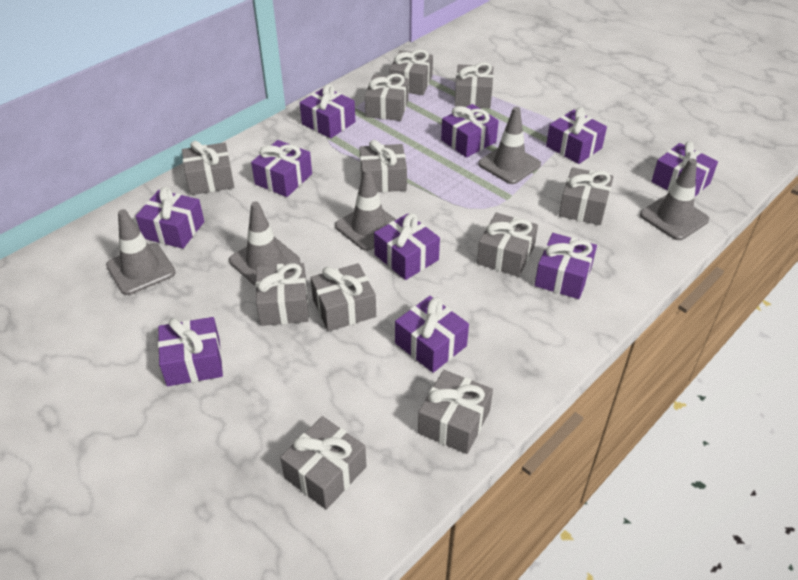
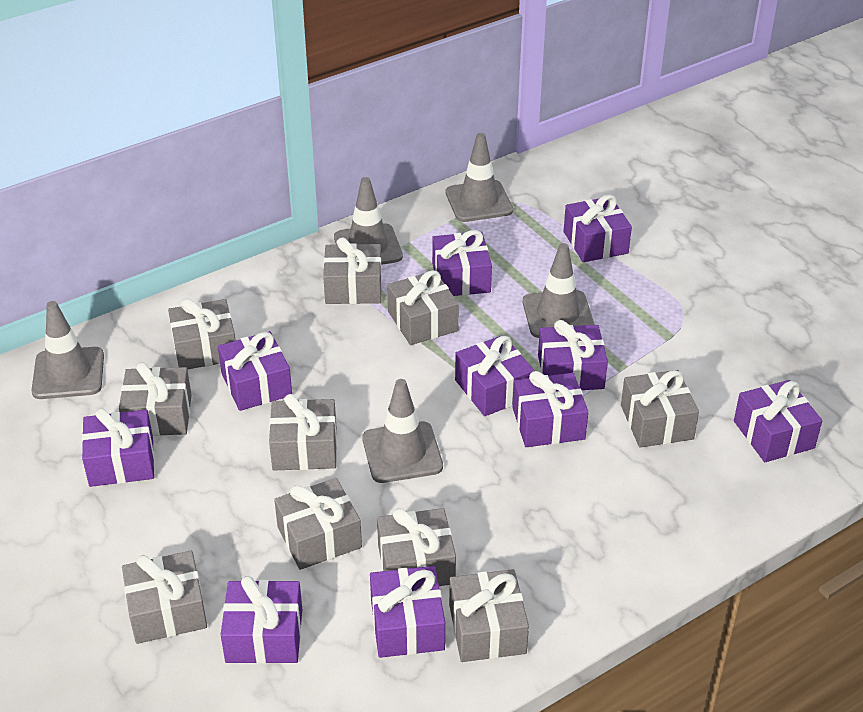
grey gift: 11 -> 10

